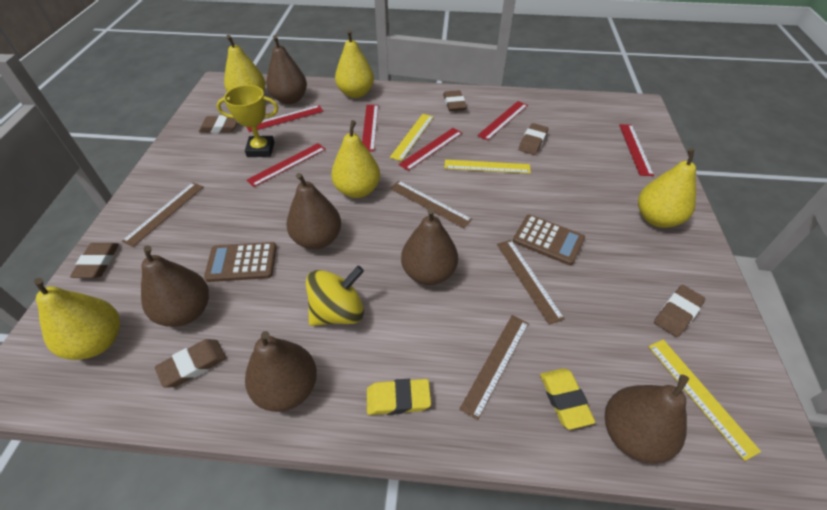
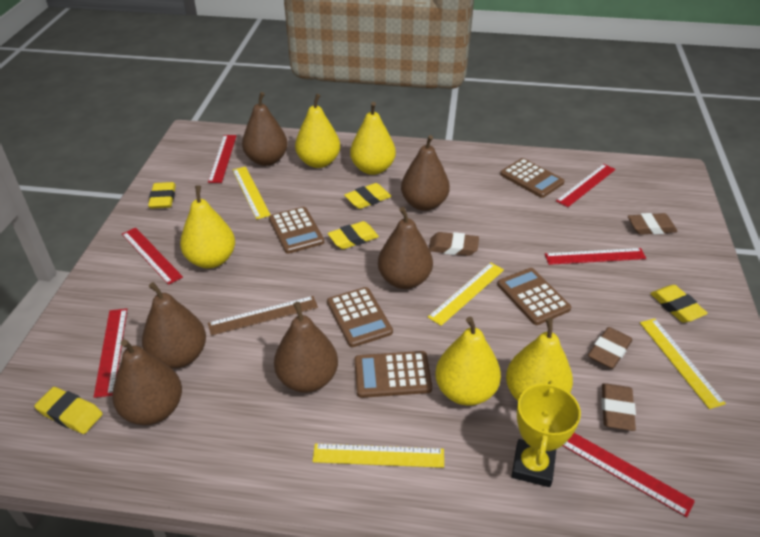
brown calculator: 2 -> 5
brown eraser: 6 -> 4
brown ruler: 4 -> 1
yellow eraser: 2 -> 5
yellow ruler: 3 -> 4
yellow spinning top: 1 -> 0

